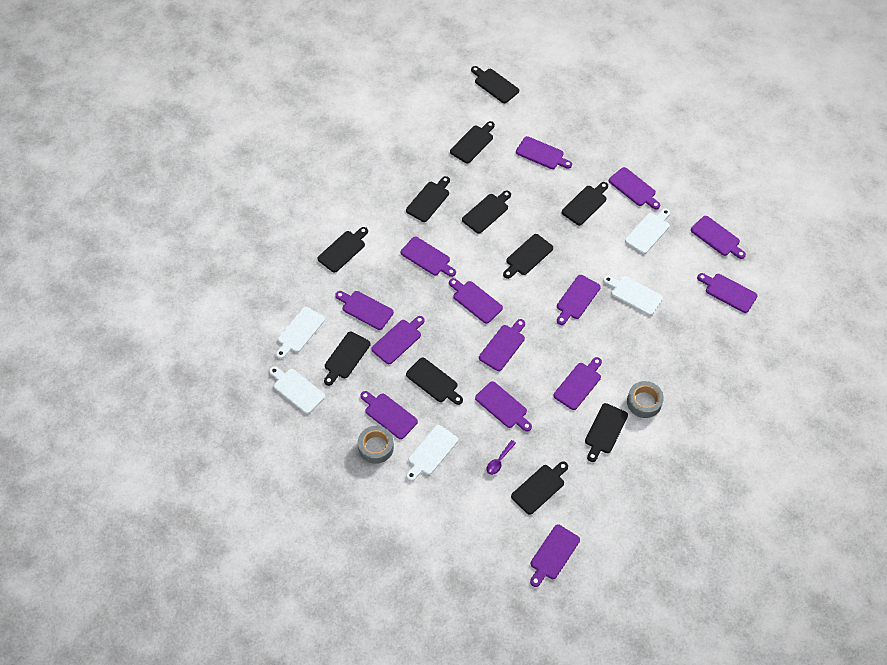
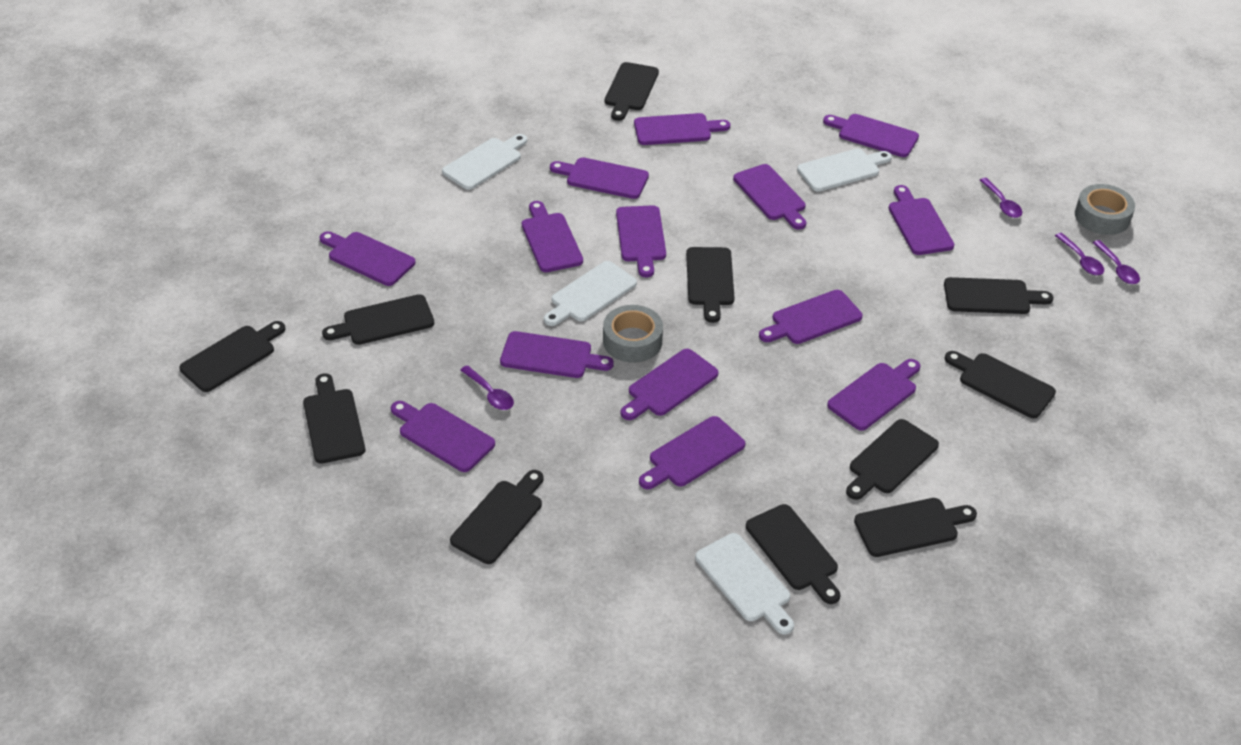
purple spoon: 1 -> 4
white cutting board: 5 -> 4

